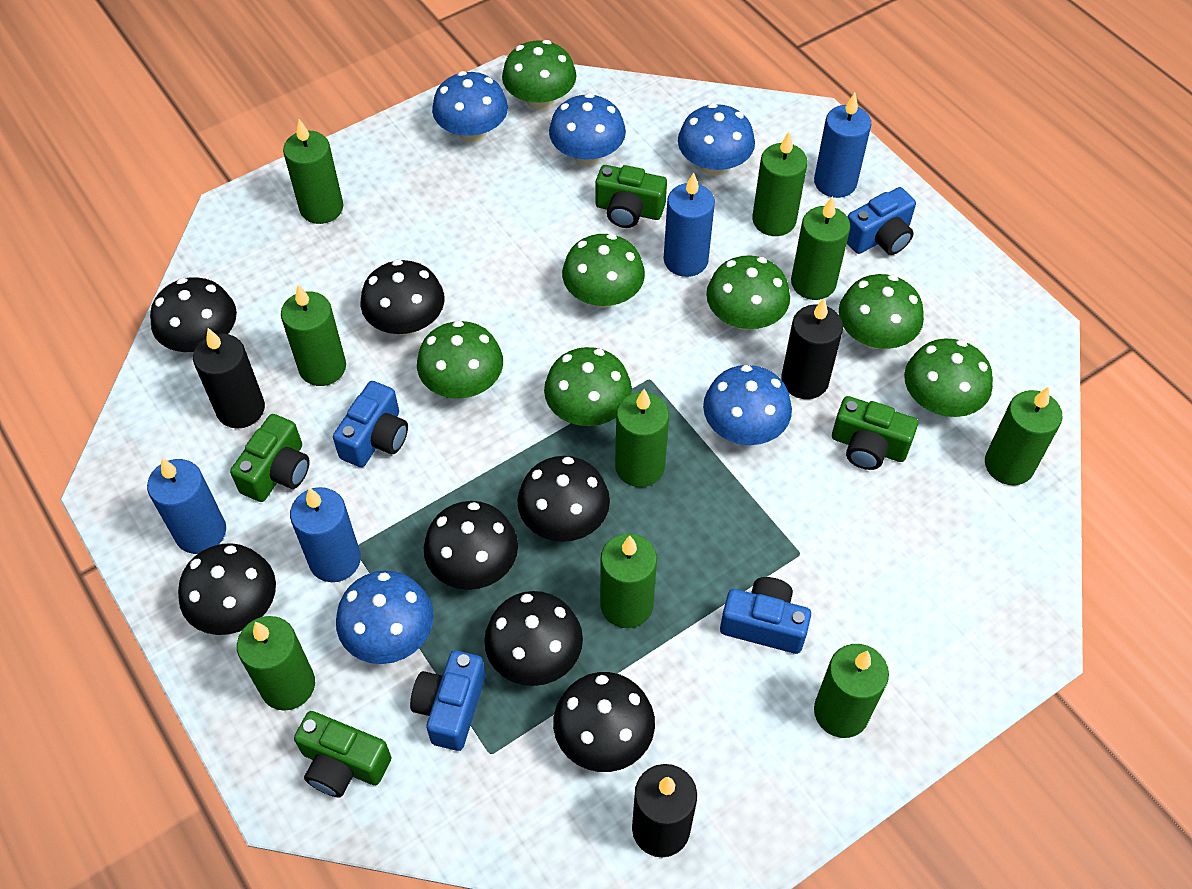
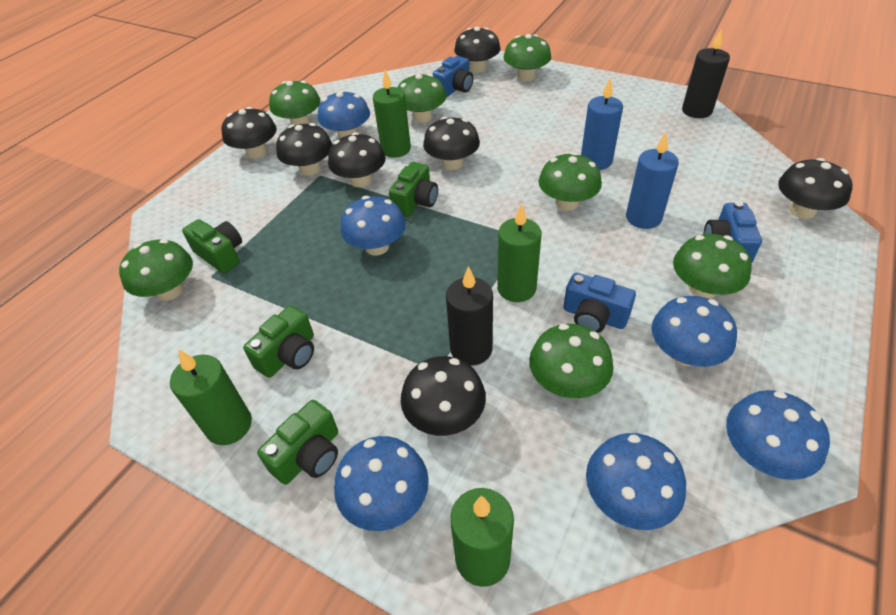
black candle: 3 -> 2
blue camera: 4 -> 3
blue candle: 4 -> 2
blue mushroom: 5 -> 6
green candle: 9 -> 4

